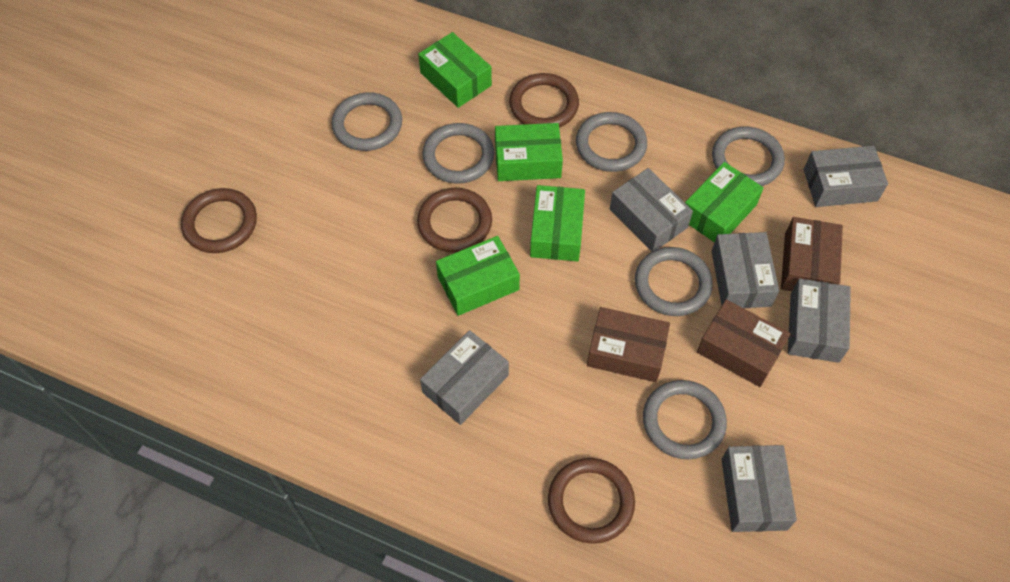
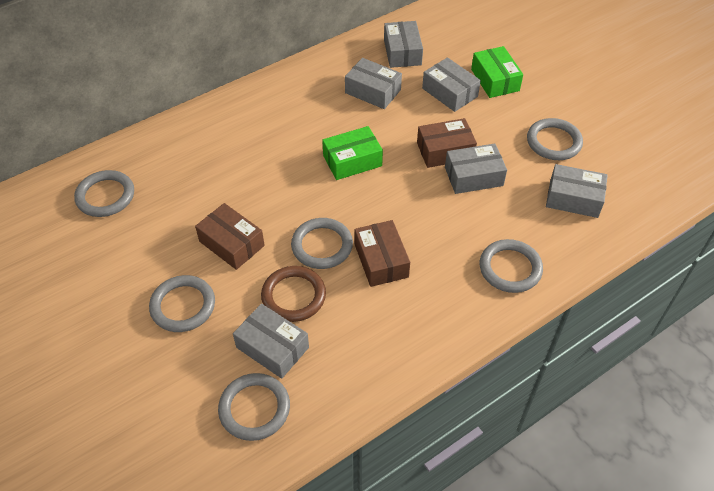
brown ring: 4 -> 1
green box: 5 -> 2

